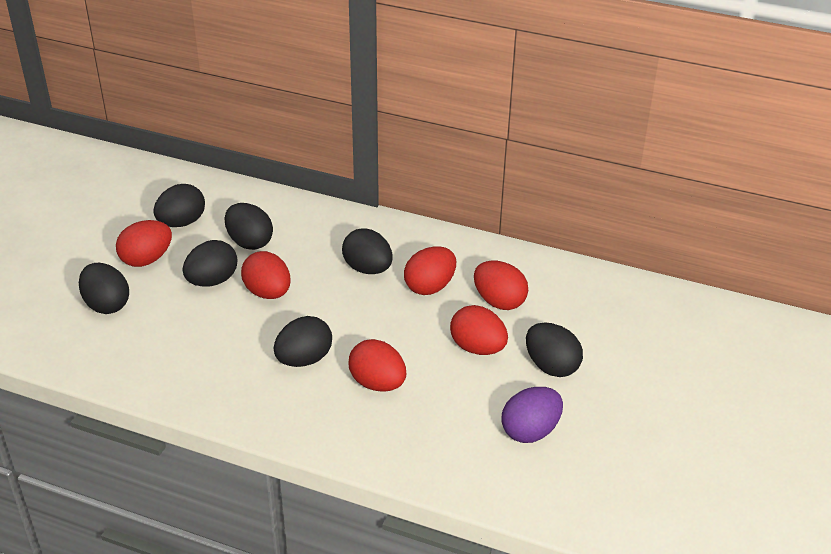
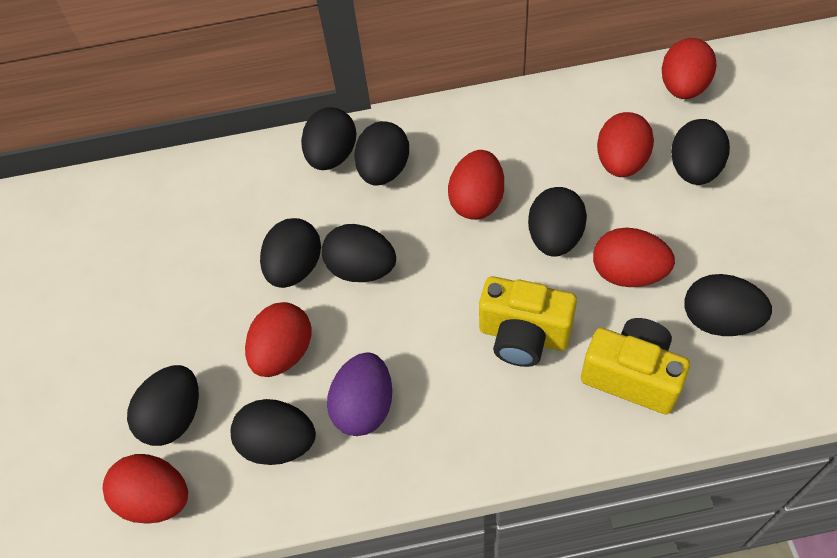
black egg: 7 -> 9
yellow camera: 0 -> 2

